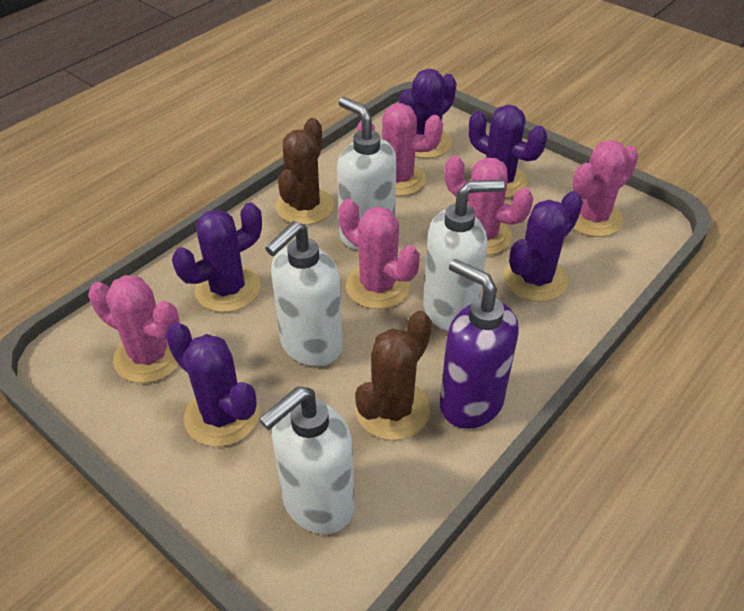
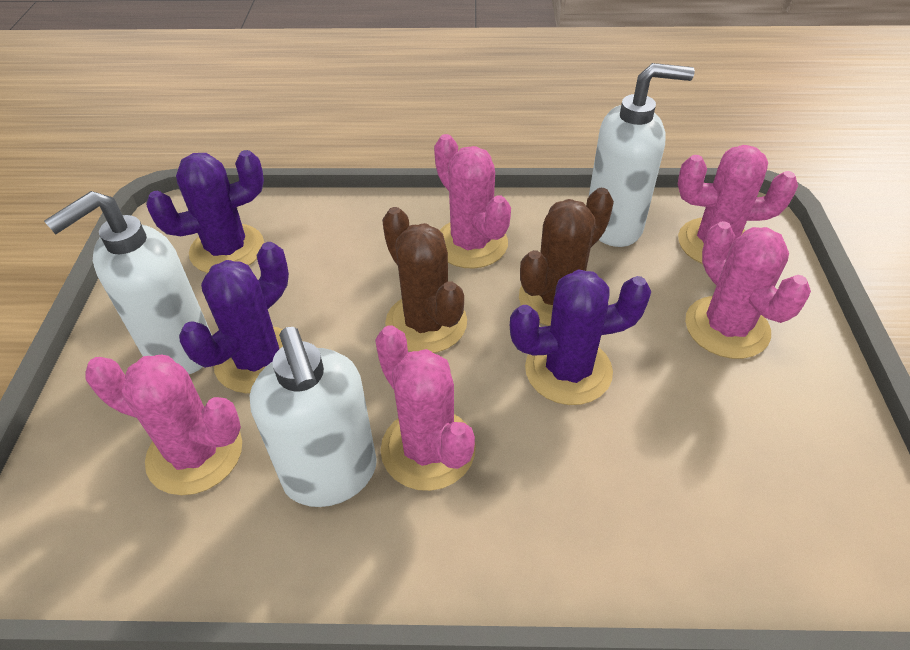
purple cactus: 5 -> 3
purple soap dispenser: 1 -> 0
white soap dispenser: 4 -> 3

